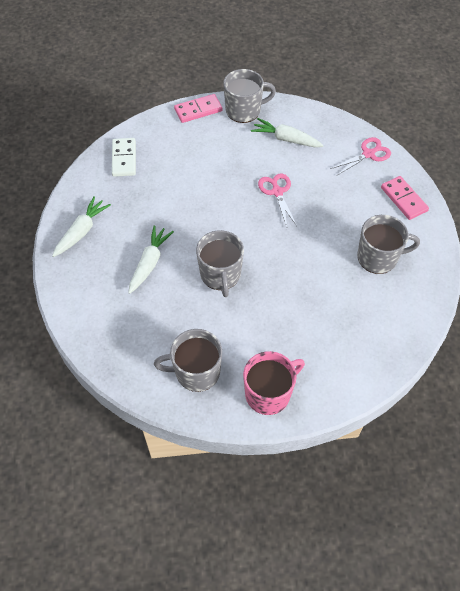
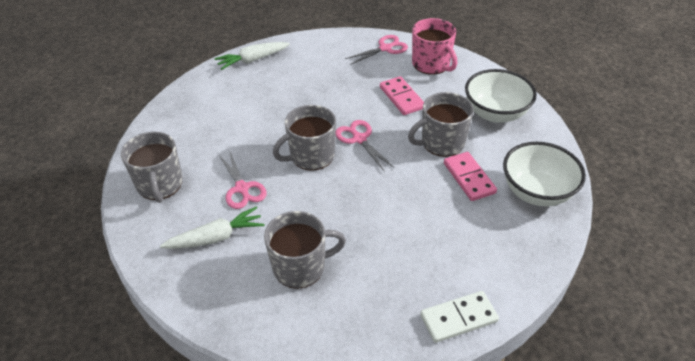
pink scissors: 2 -> 3
white bowl: 0 -> 2
white carrot: 3 -> 2

